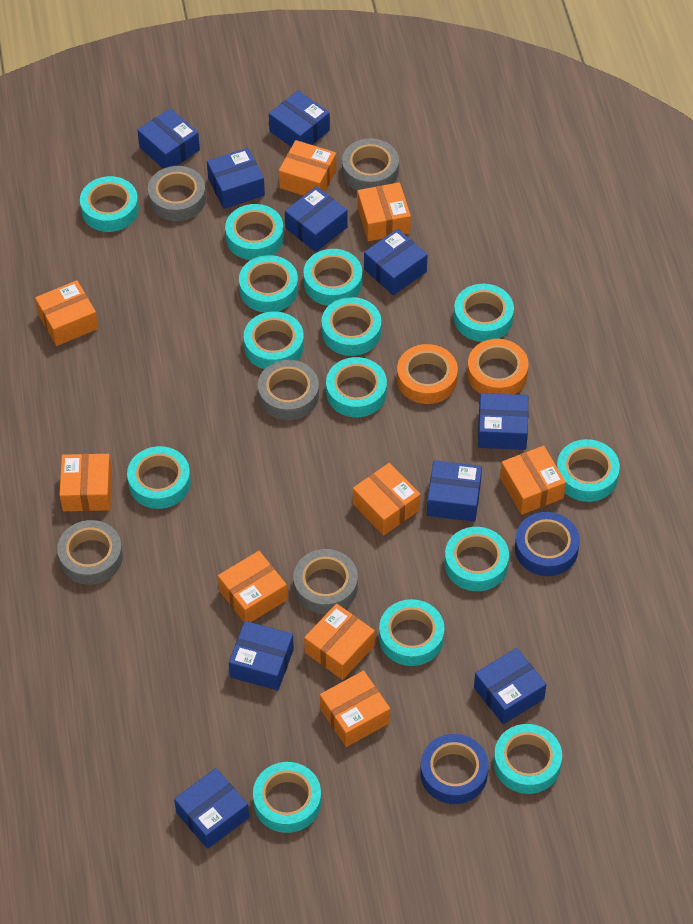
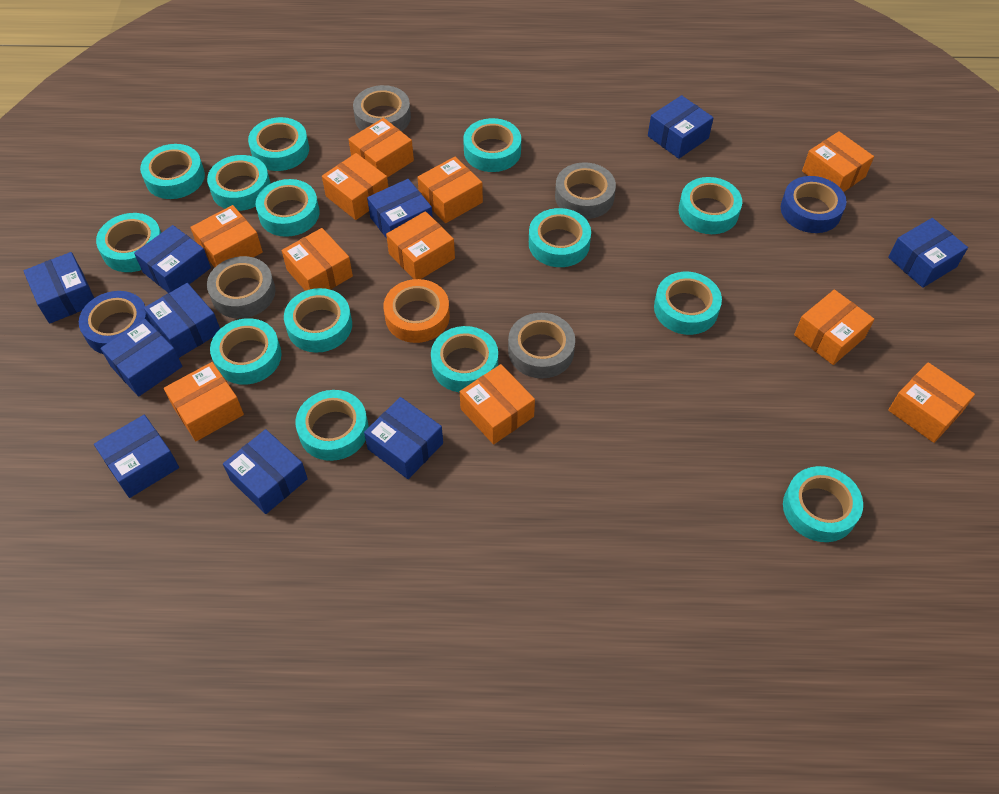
grey tape: 5 -> 4
orange box: 9 -> 11
orange tape: 2 -> 1

